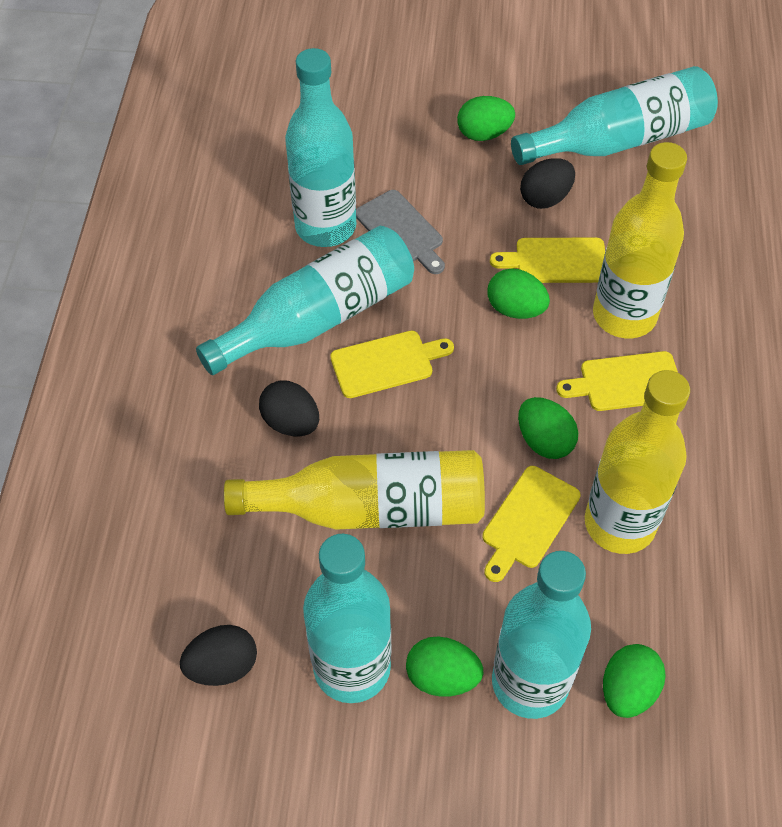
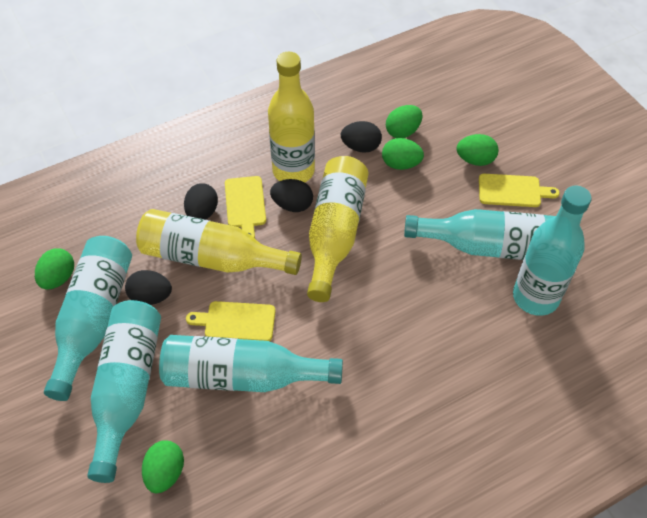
black egg: 3 -> 4
grey cutting board: 1 -> 0
yellow cutting board: 4 -> 3

